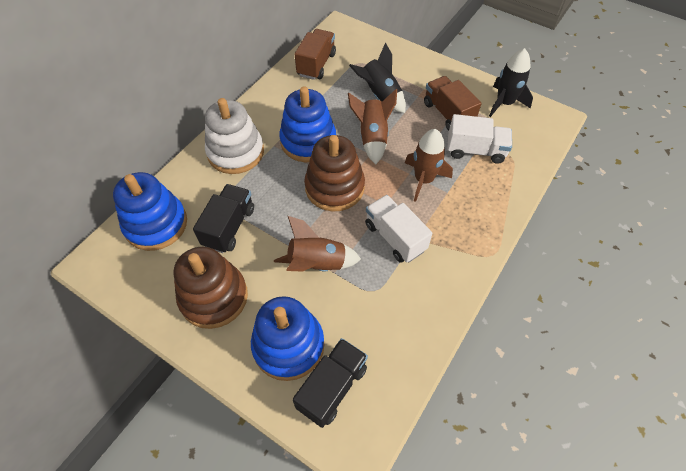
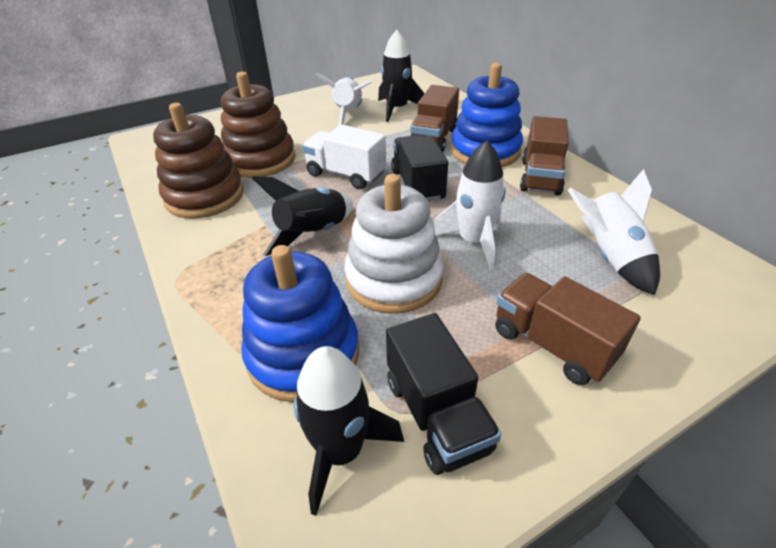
black rocket: 2 -> 3
blue stacking toy: 3 -> 2
brown rocket: 3 -> 0
brown truck: 2 -> 3
white rocket: 0 -> 3
white truck: 2 -> 1

